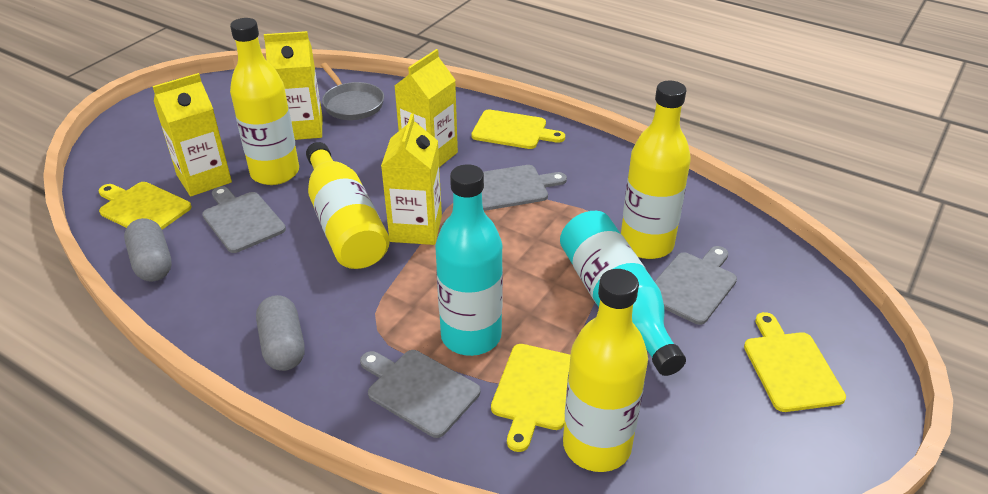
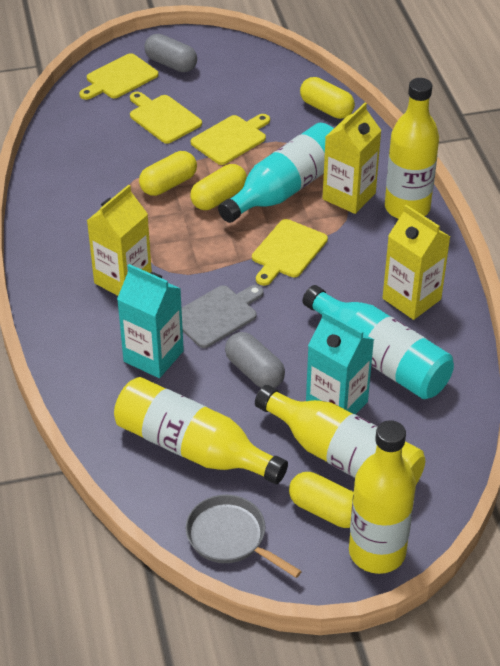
grey cutting board: 4 -> 1
turquoise carton: 0 -> 2
yellow capsule: 0 -> 4
yellow carton: 4 -> 3

